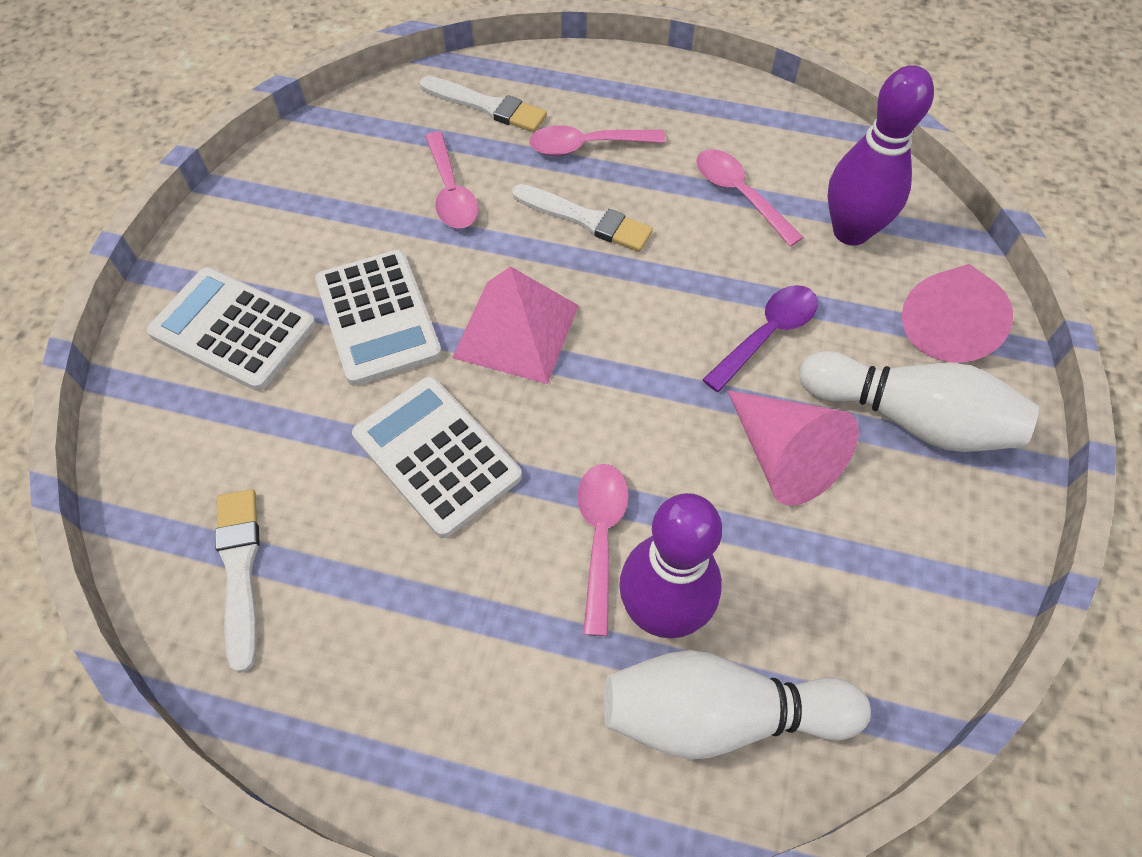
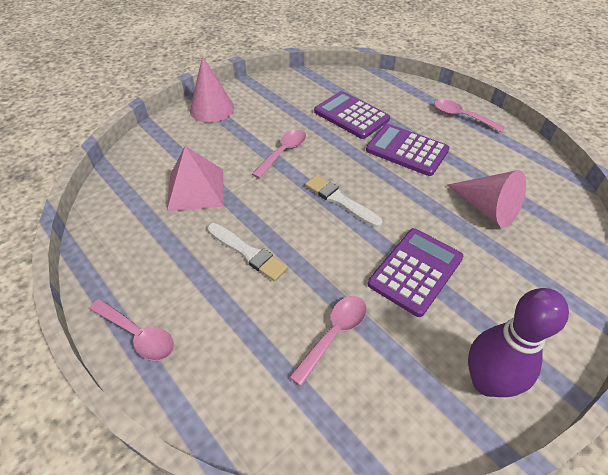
purple bowling pin: 2 -> 1
purple calculator: 0 -> 3
purple spoon: 1 -> 0
white bowling pin: 2 -> 0
white brush: 3 -> 2
white calculator: 3 -> 0

